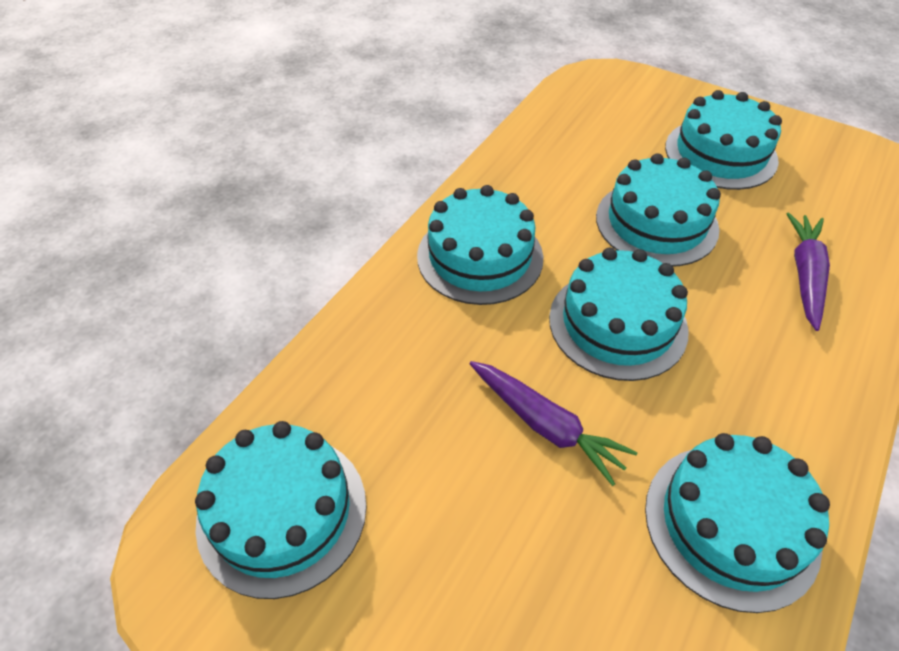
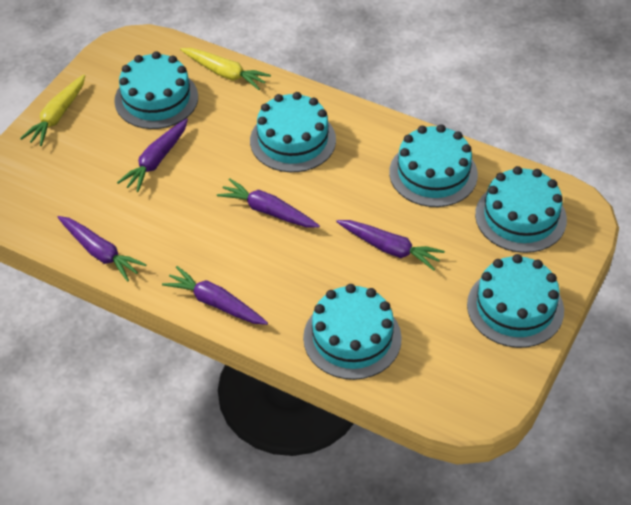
purple carrot: 2 -> 5
yellow carrot: 0 -> 2

